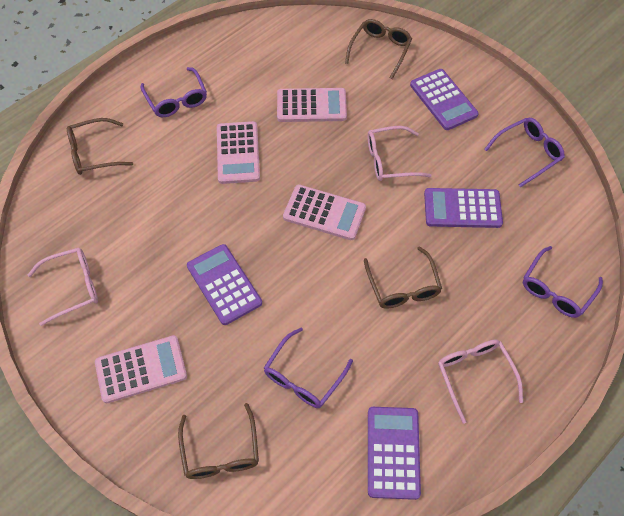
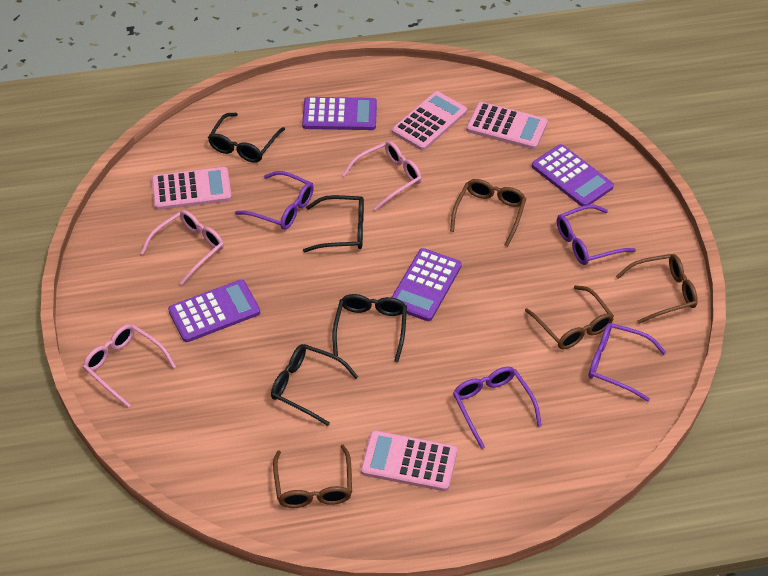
black glasses: 0 -> 4

